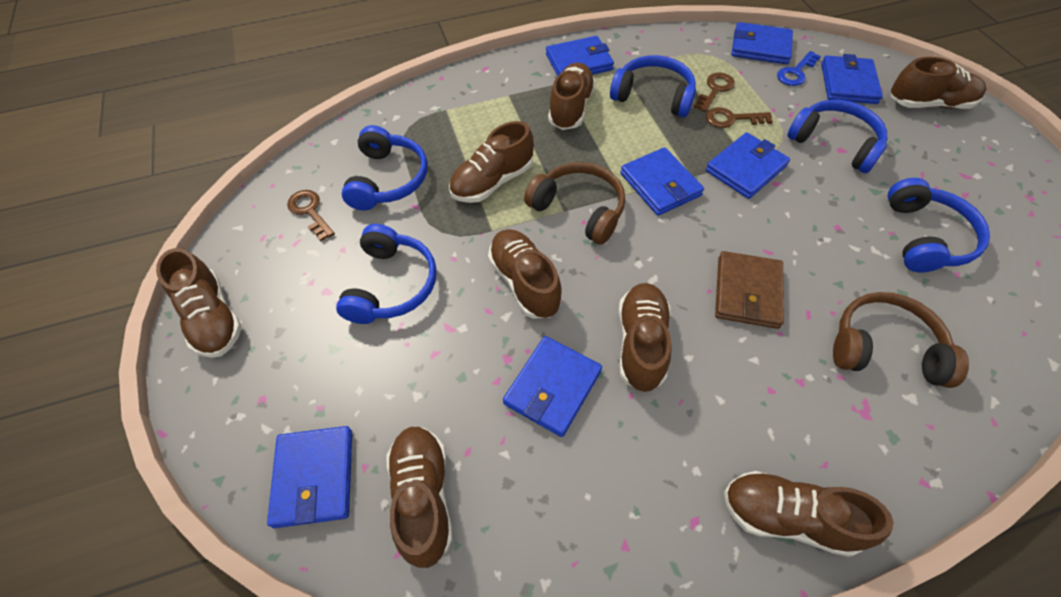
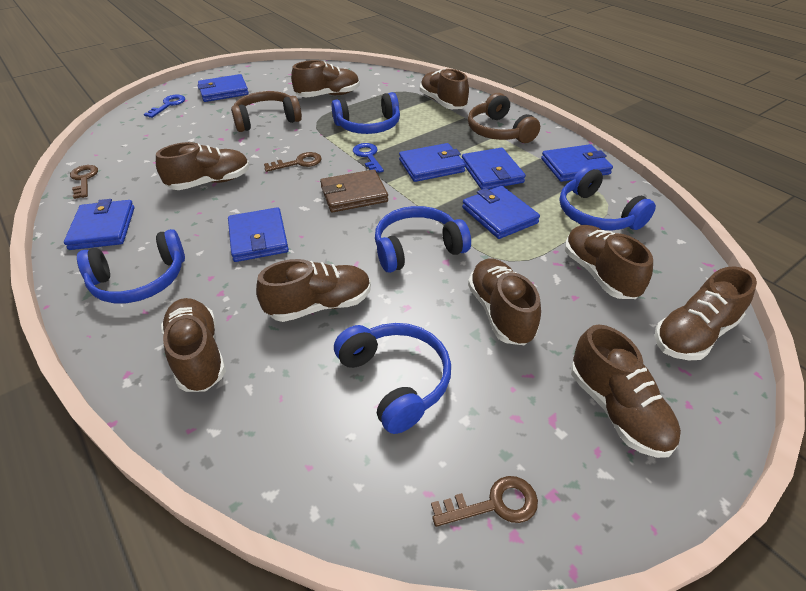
blue key: 1 -> 2
brown shoe: 8 -> 9

